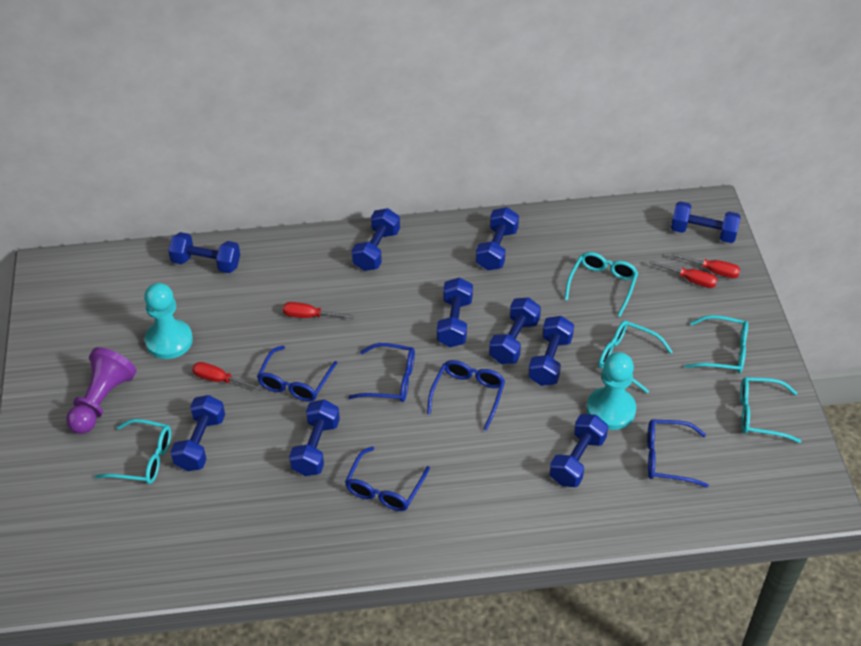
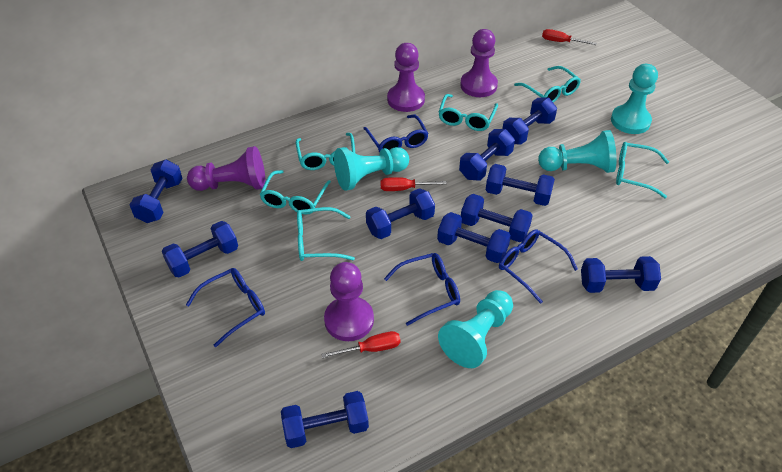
blue glasses: 5 -> 4
purple pawn: 1 -> 4
red screwdriver: 4 -> 3
turquoise glasses: 5 -> 6
turquoise pawn: 2 -> 4

